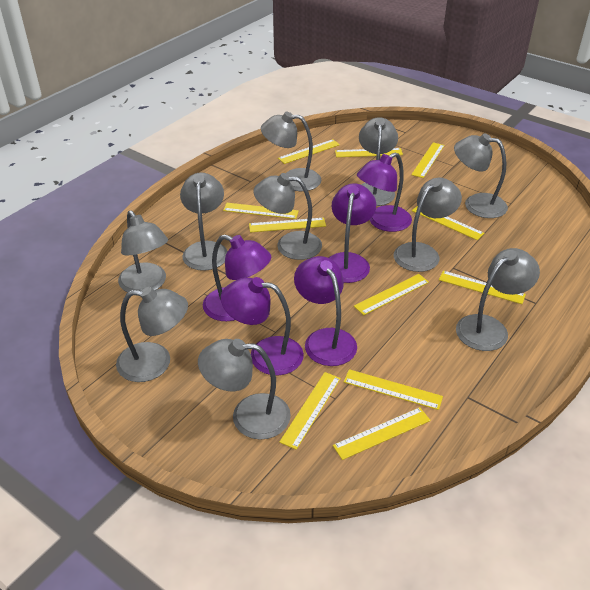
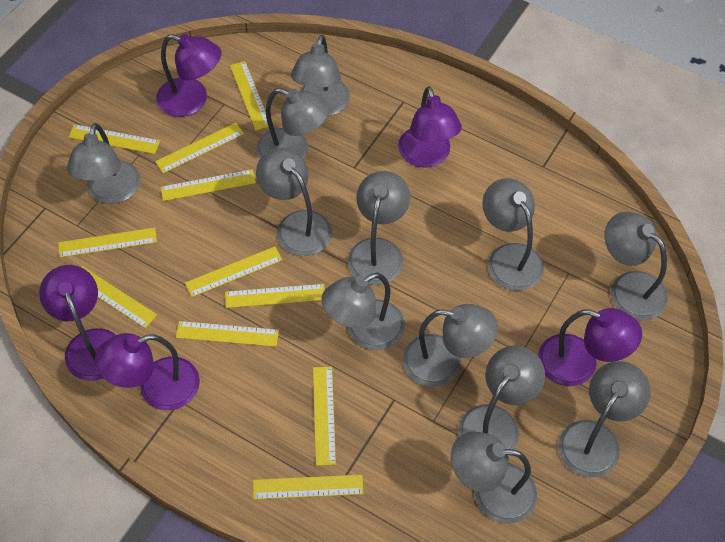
grey lamp: 10 -> 12

